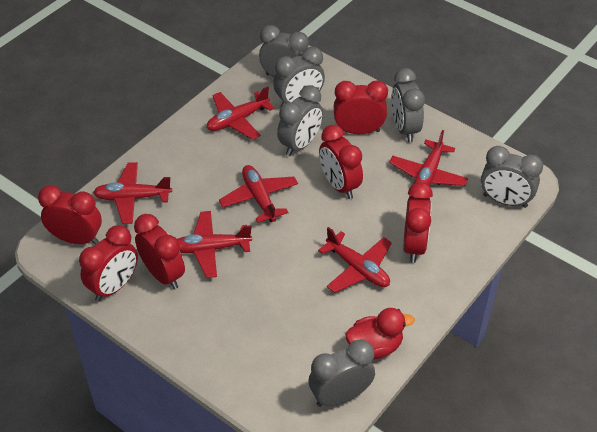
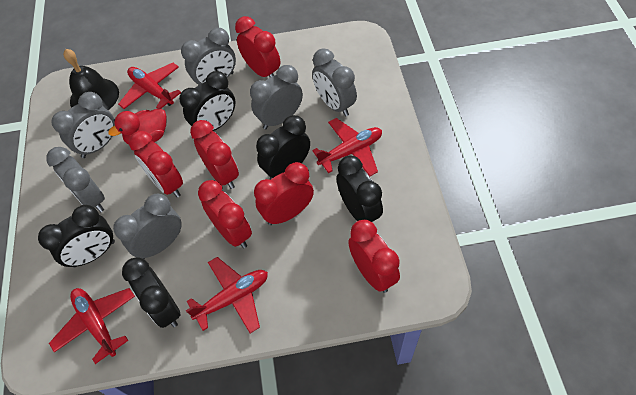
black bell: 0 -> 1
black clock: 0 -> 5
red plane: 6 -> 4

